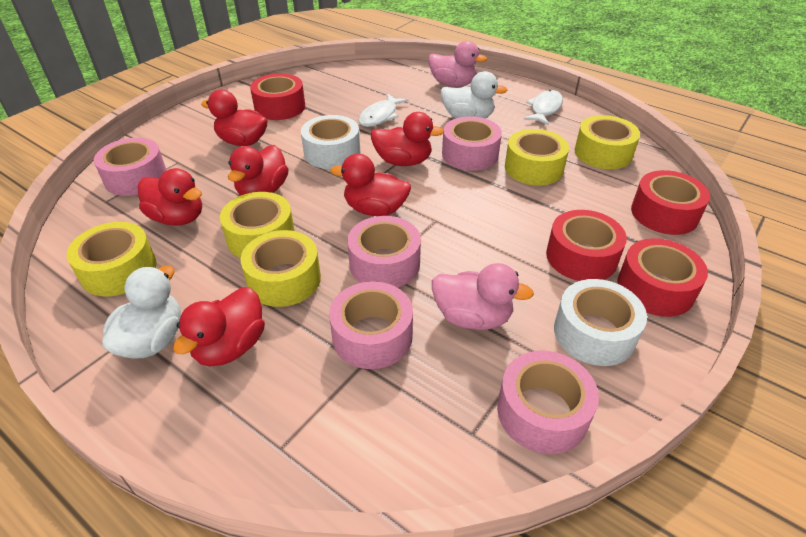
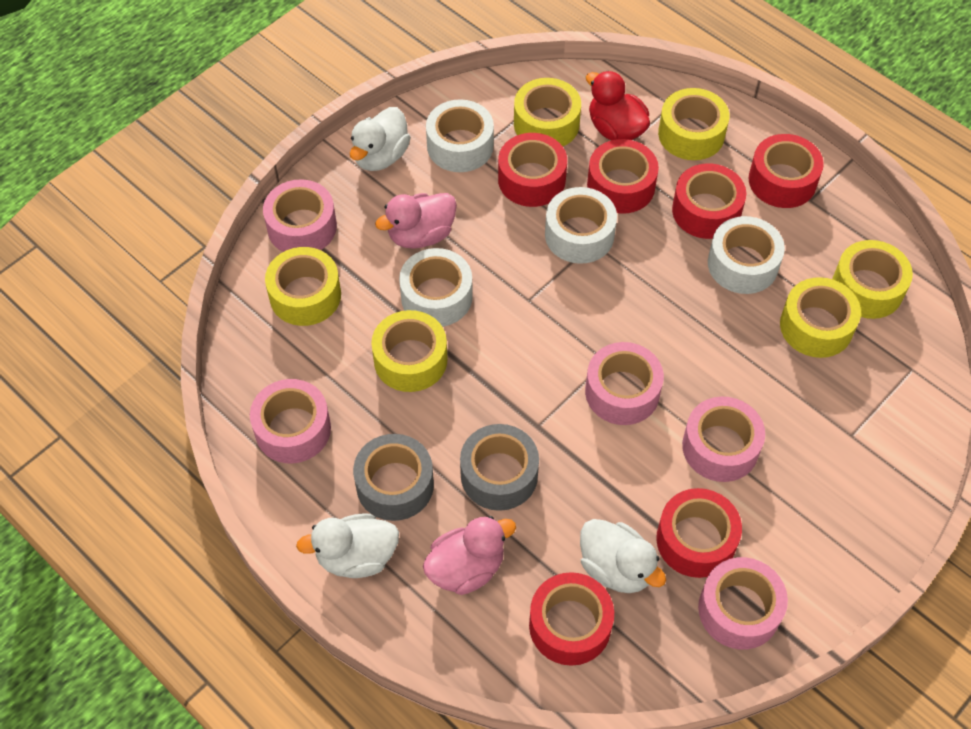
grey tape: 0 -> 2
red duck: 6 -> 1
red tape: 4 -> 6
white duck: 2 -> 3
white fish: 2 -> 0
white tape: 2 -> 4
yellow tape: 5 -> 6

